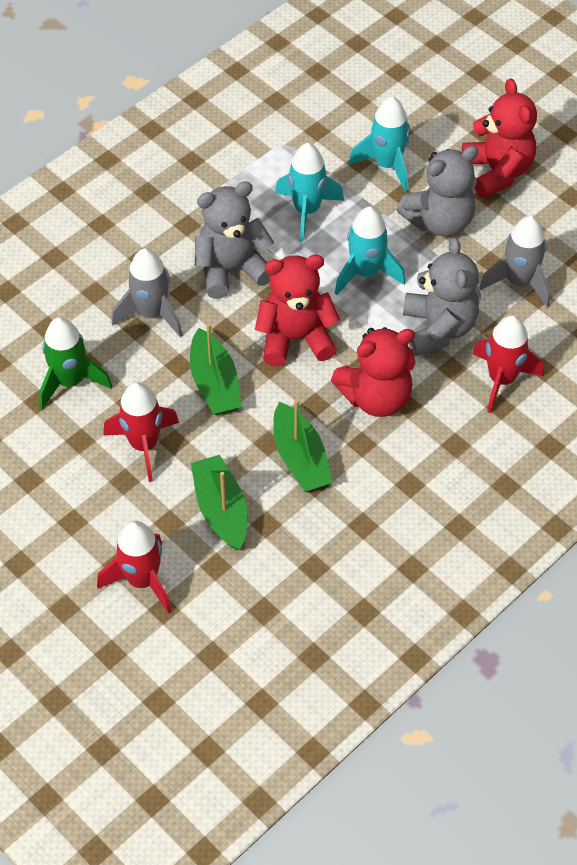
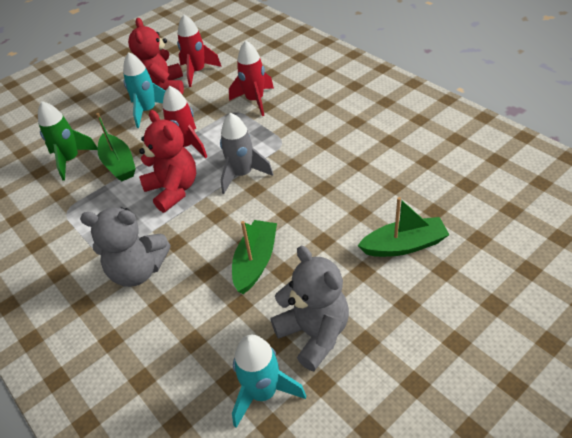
grey rocket: 2 -> 1
grey teddy bear: 3 -> 2
red teddy bear: 3 -> 2
turquoise rocket: 3 -> 2

